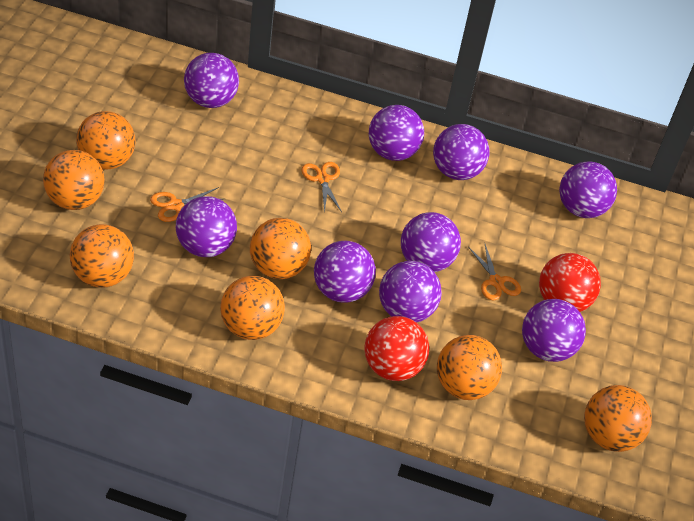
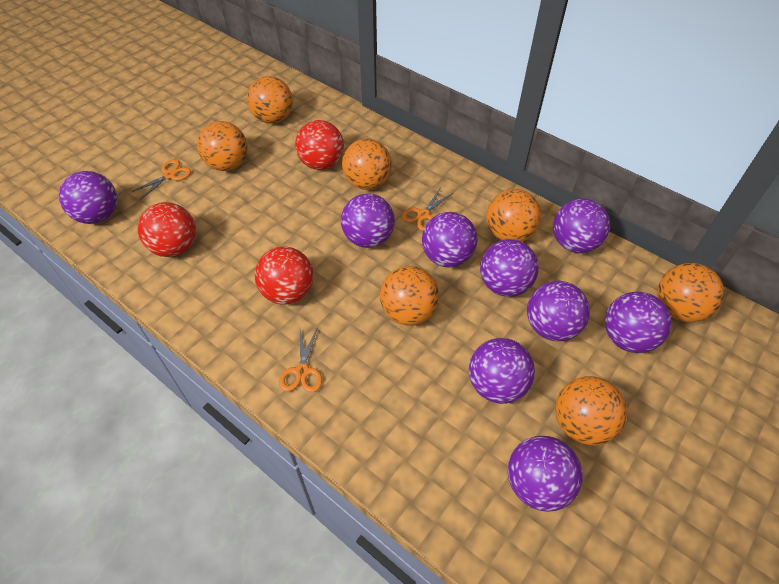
red ball: 2 -> 3

